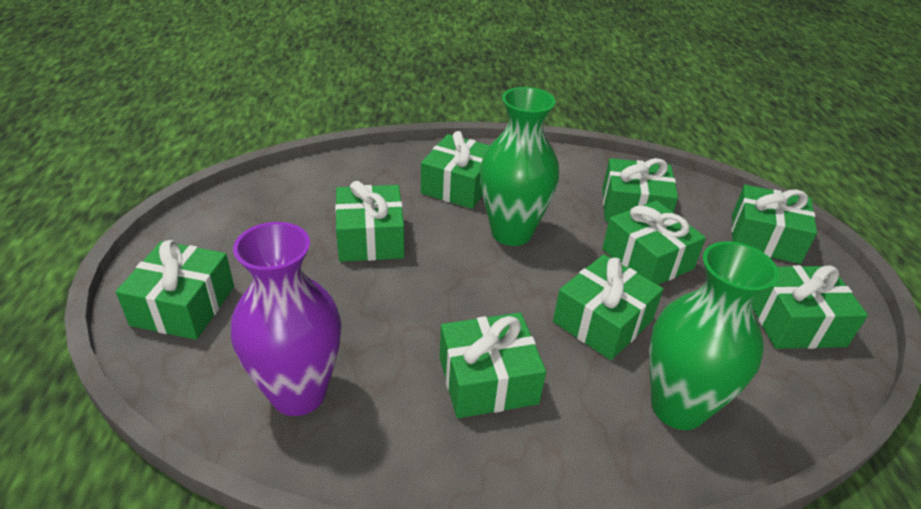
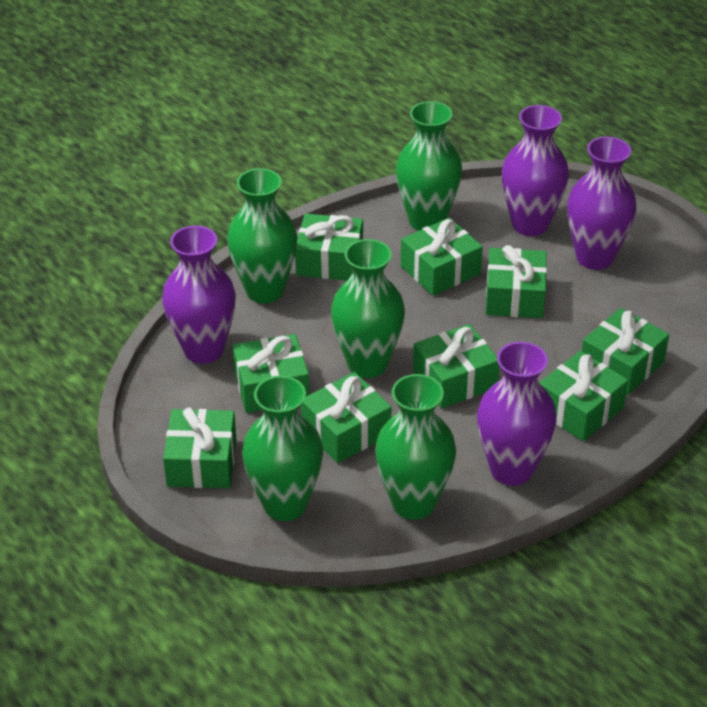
green vase: 2 -> 5
purple vase: 1 -> 4

